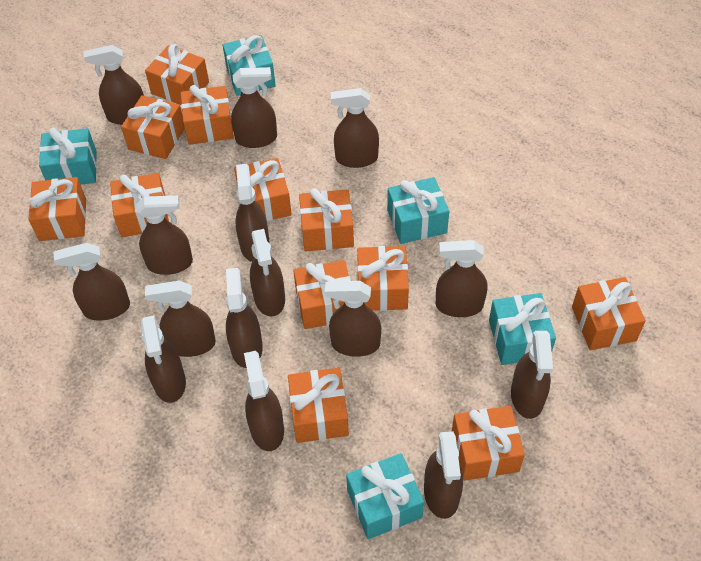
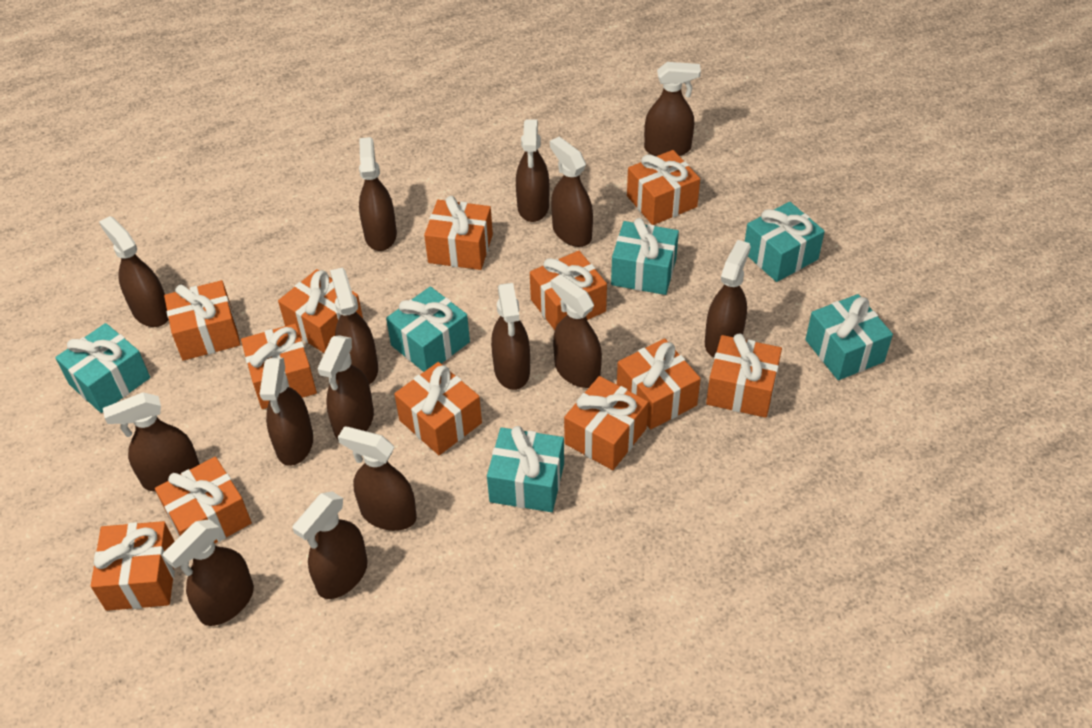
turquoise gift: 5 -> 6

